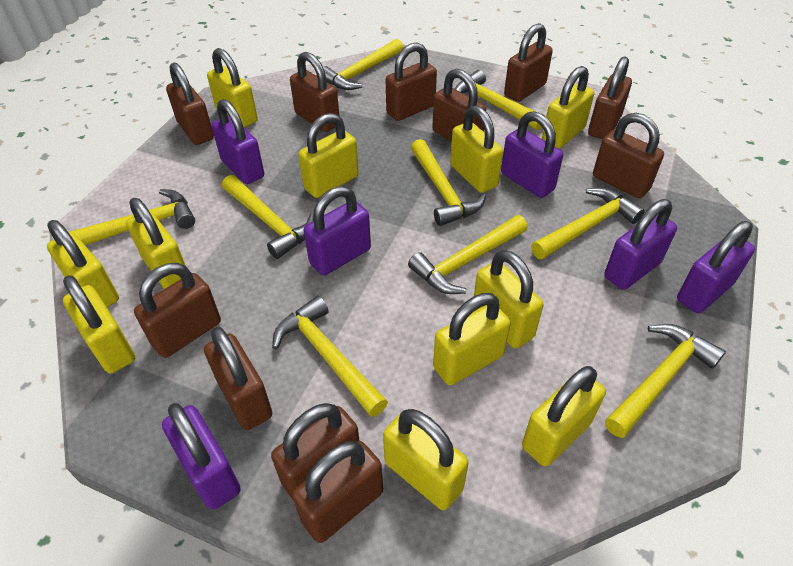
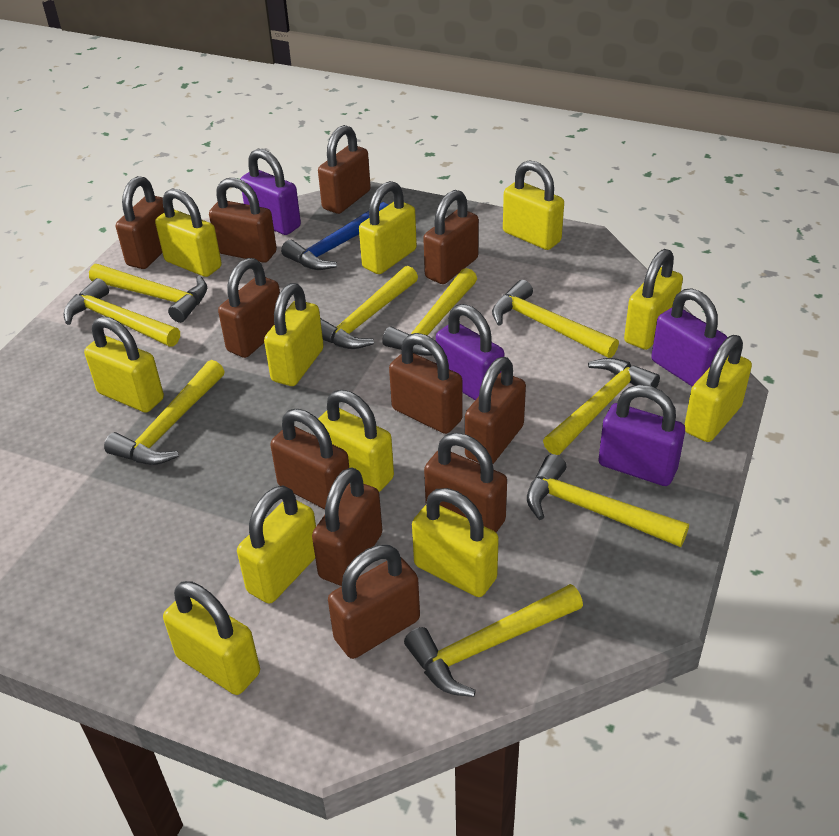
blue hammer: 0 -> 1
purple padlock: 6 -> 4

